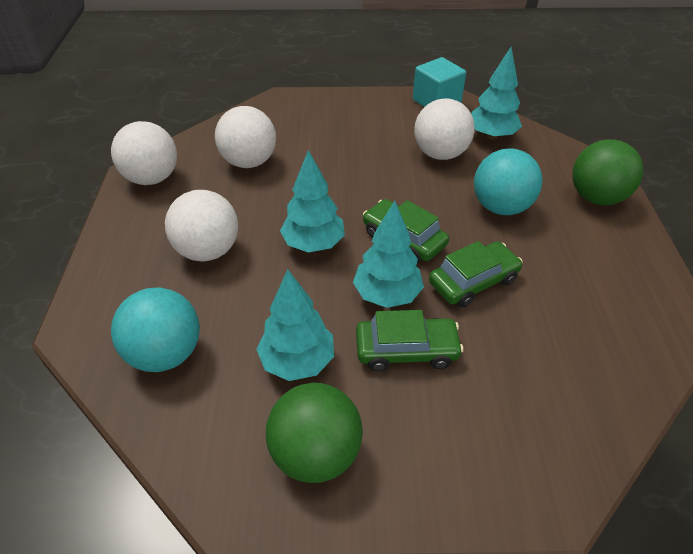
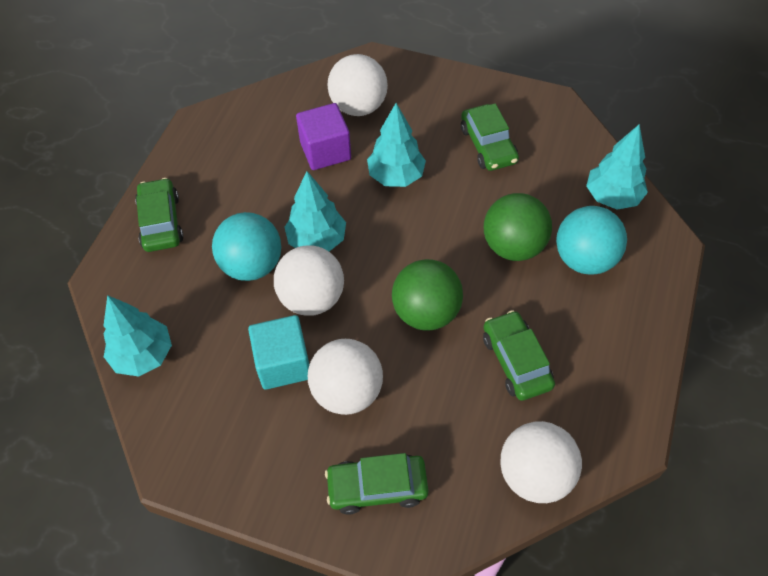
green car: 3 -> 4
purple cube: 0 -> 1

